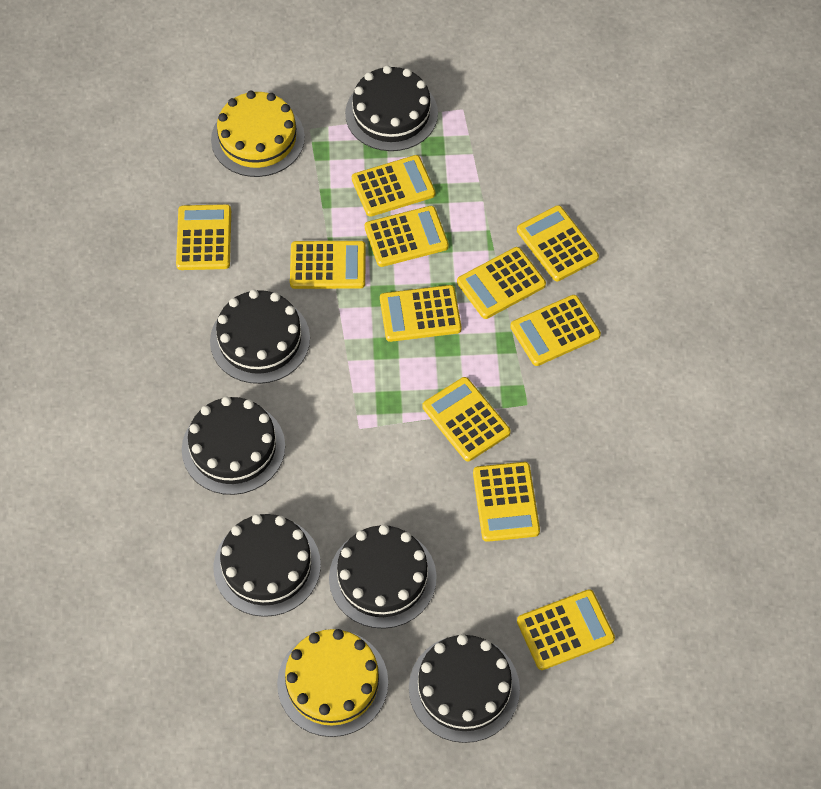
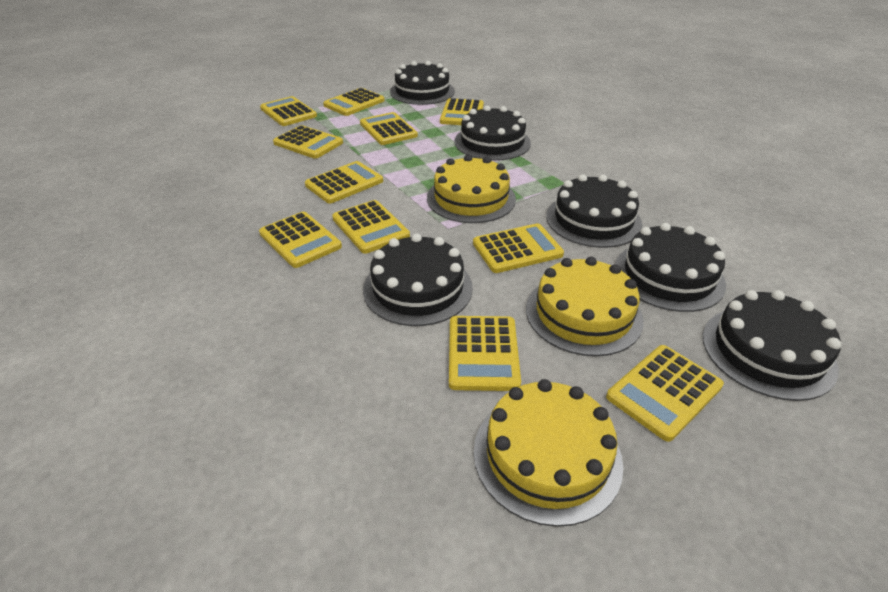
yellow cake: 2 -> 3

